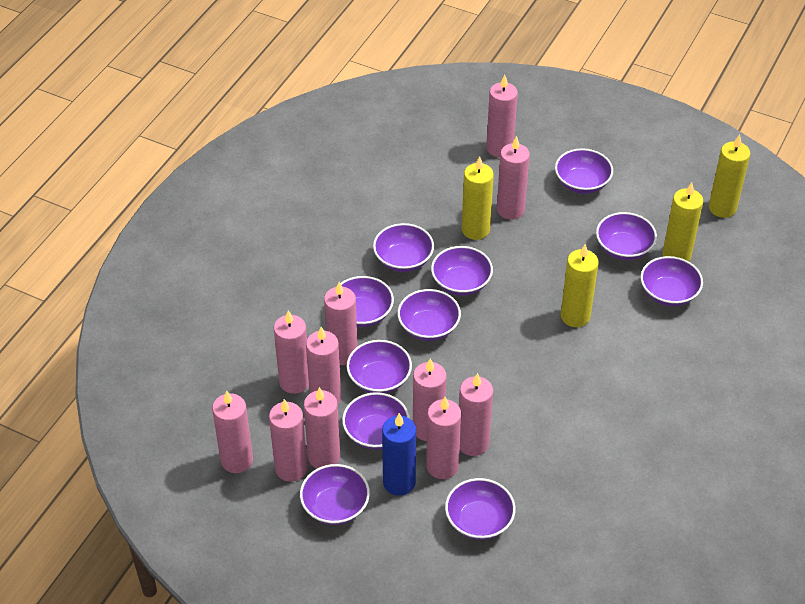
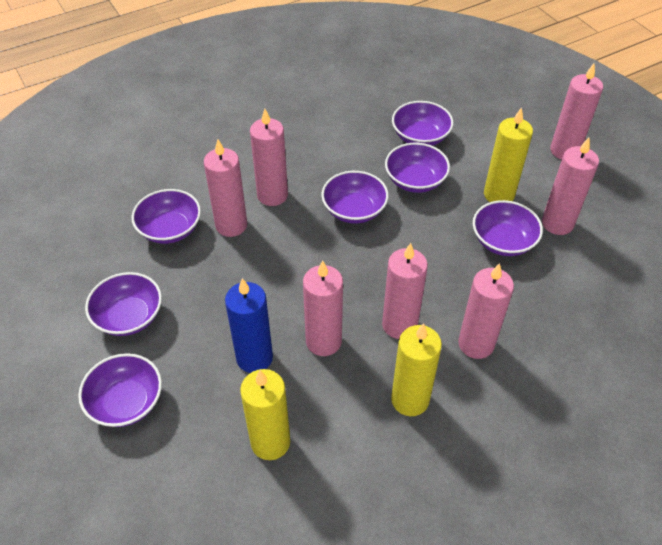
pink candle: 11 -> 7
purple bowl: 11 -> 7
yellow candle: 4 -> 3

